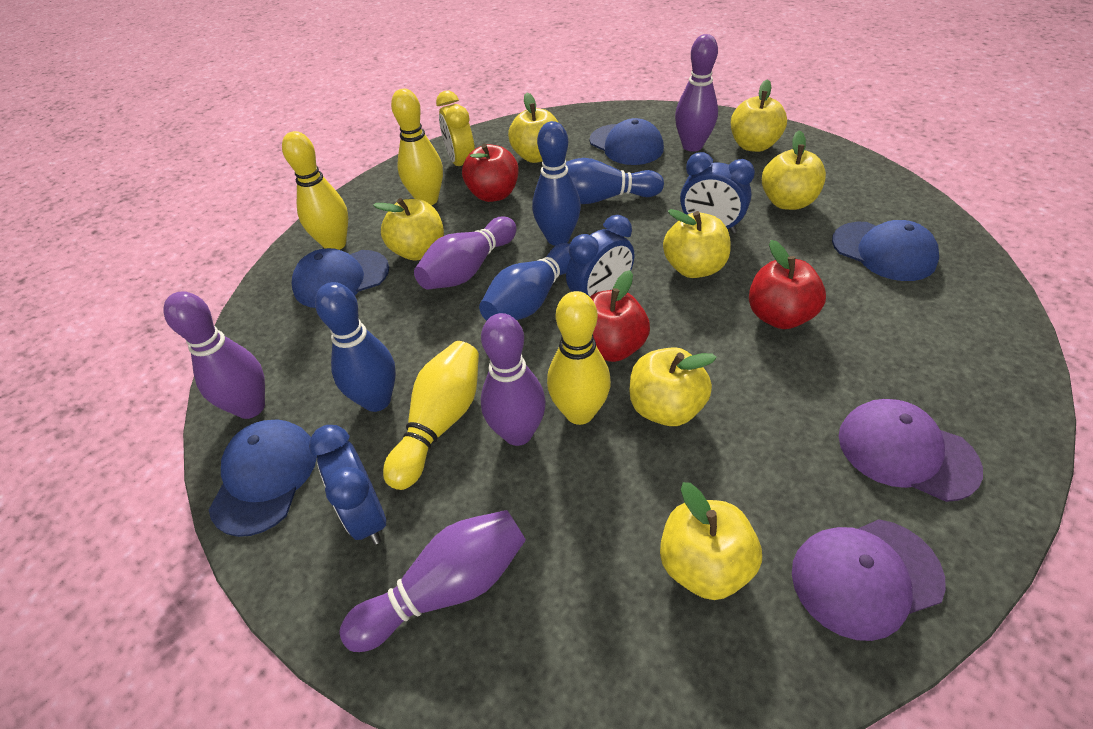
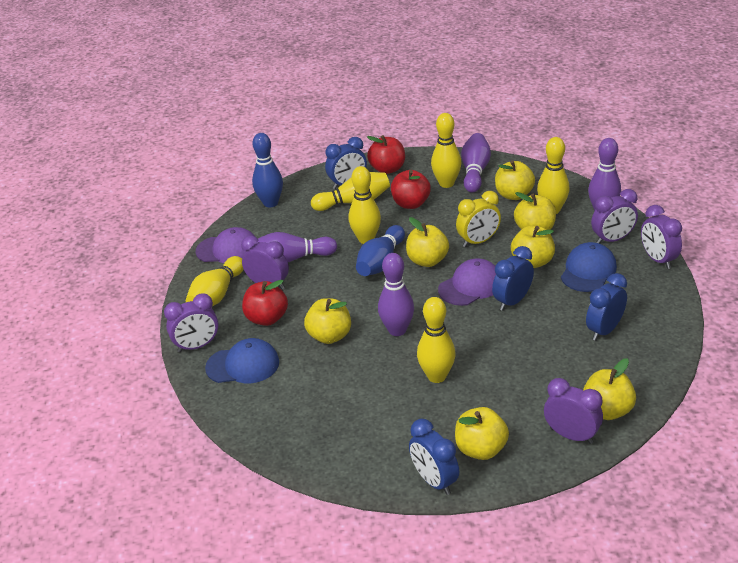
blue bowling pin: 4 -> 2
blue cap: 4 -> 2
blue clock: 3 -> 4
purple bowling pin: 5 -> 4
purple clock: 0 -> 5
yellow bowling pin: 4 -> 6

